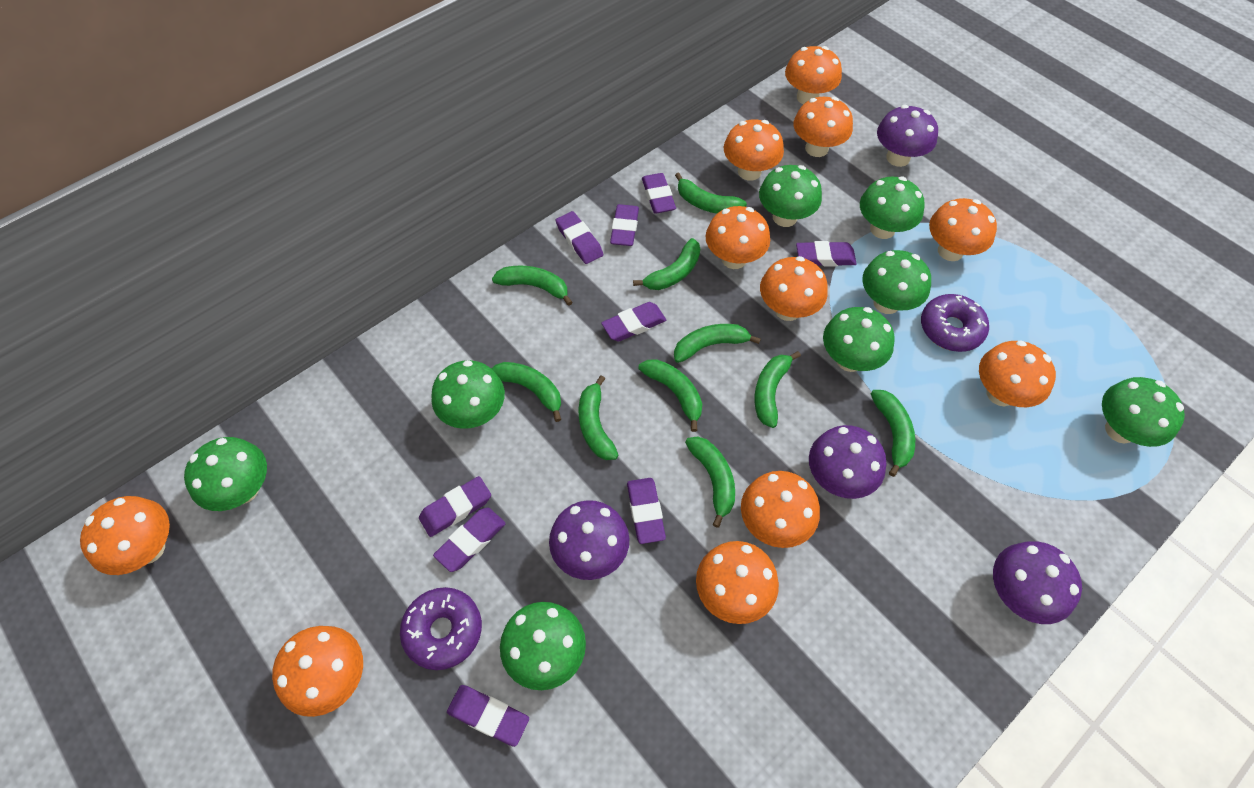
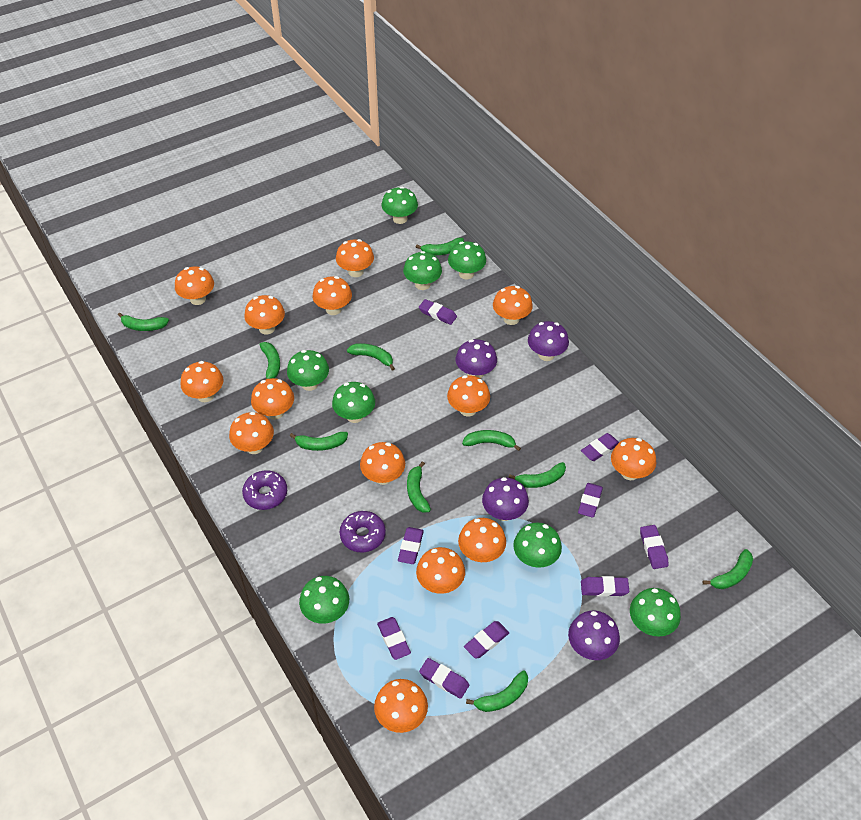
orange mushroom: 11 -> 14

